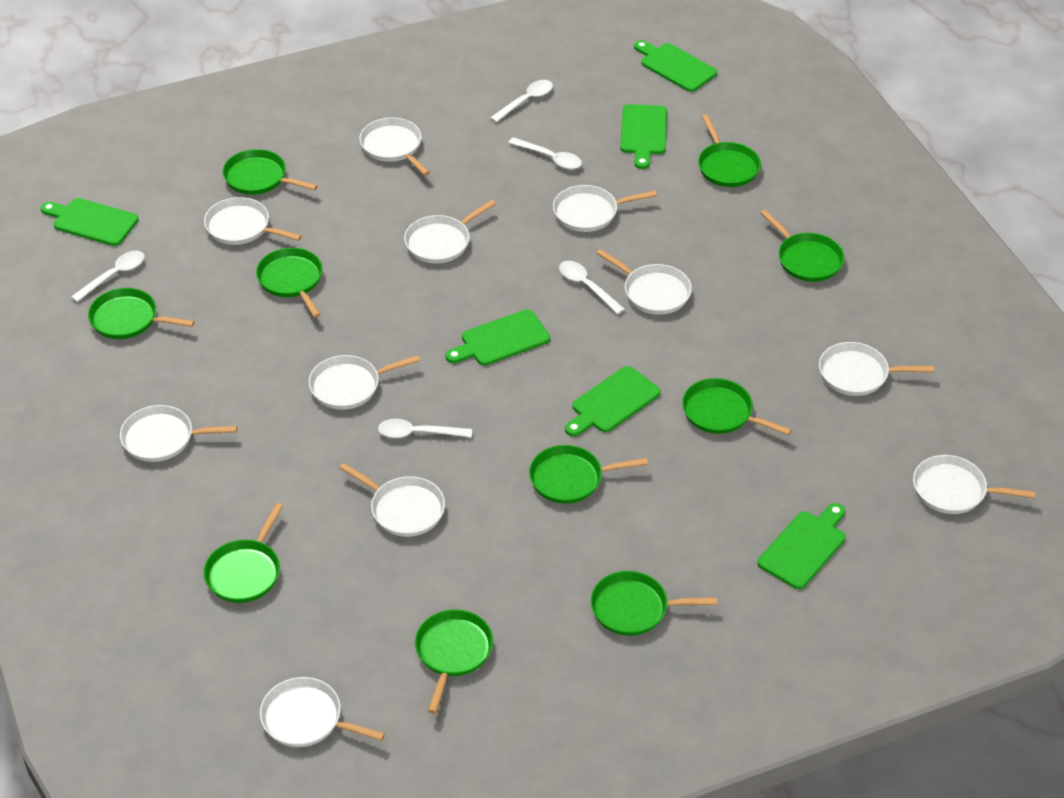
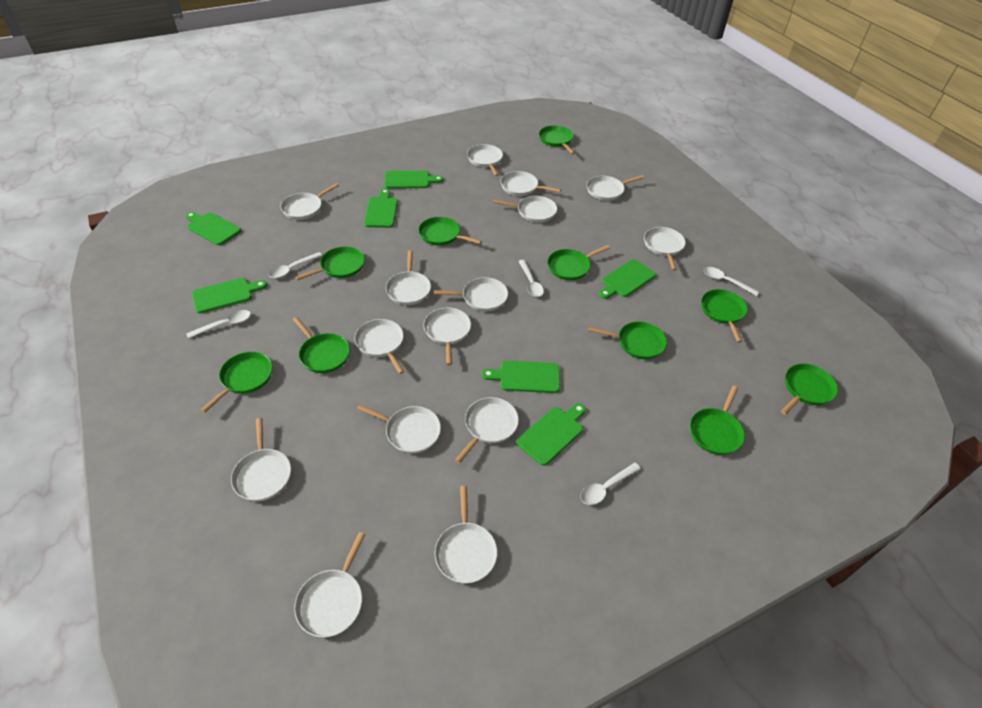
green cutting board: 6 -> 7
white pan: 11 -> 15

